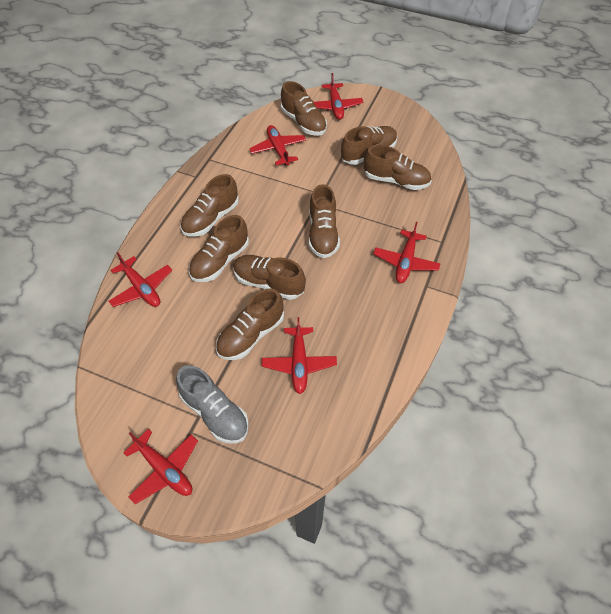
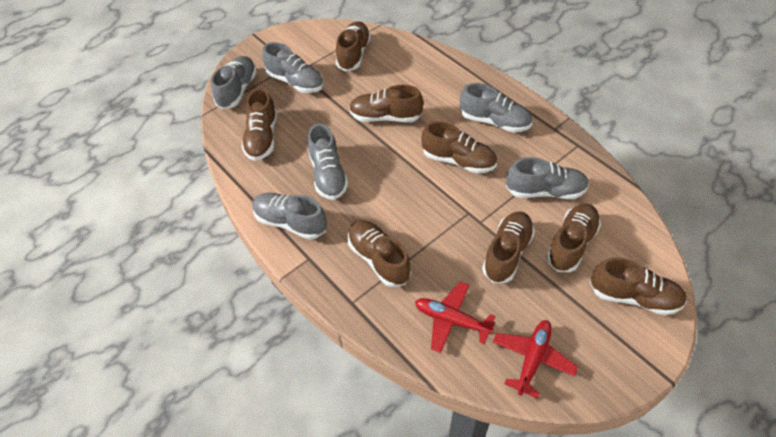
grey shoe: 1 -> 6
red plane: 6 -> 2

